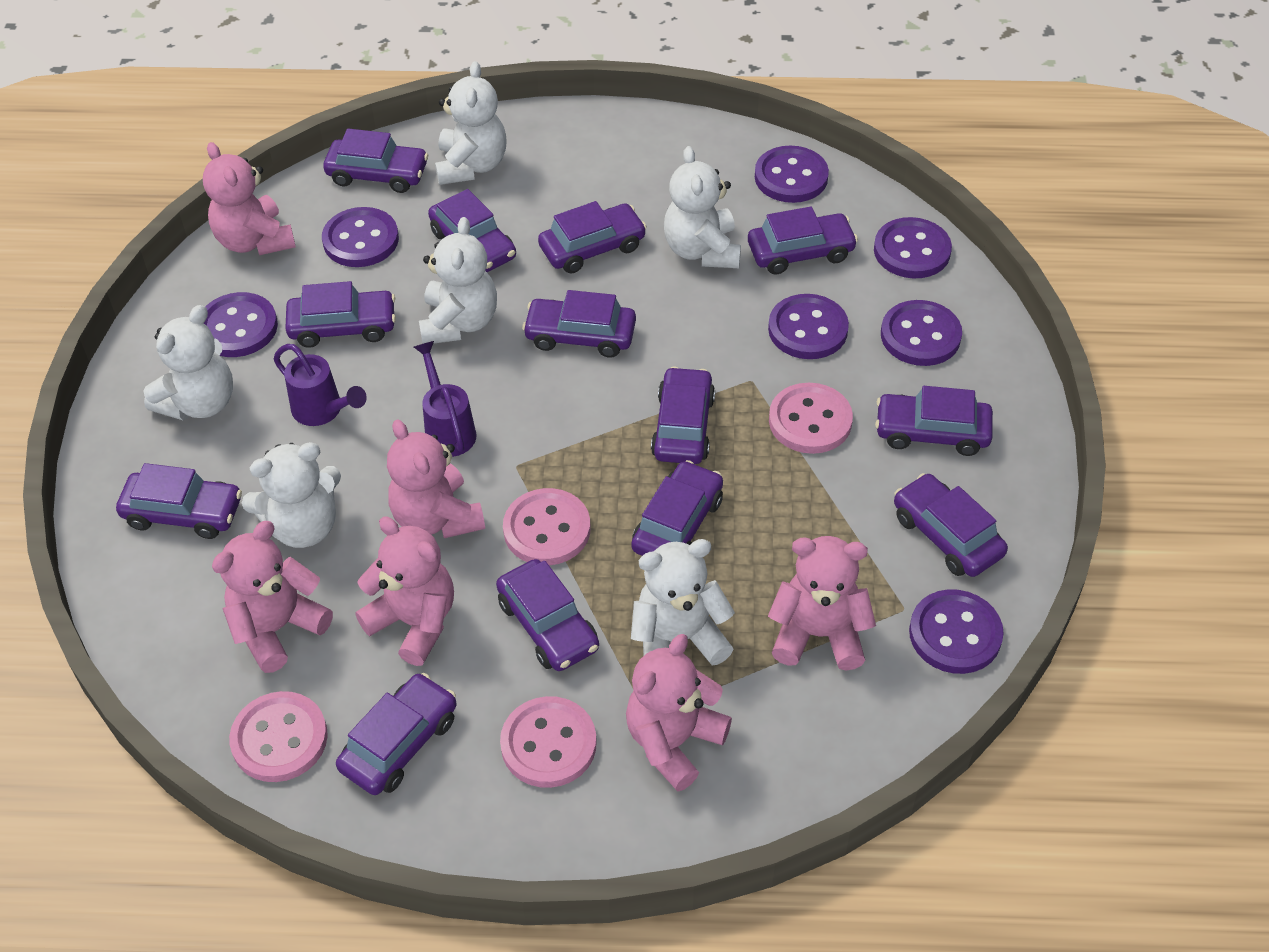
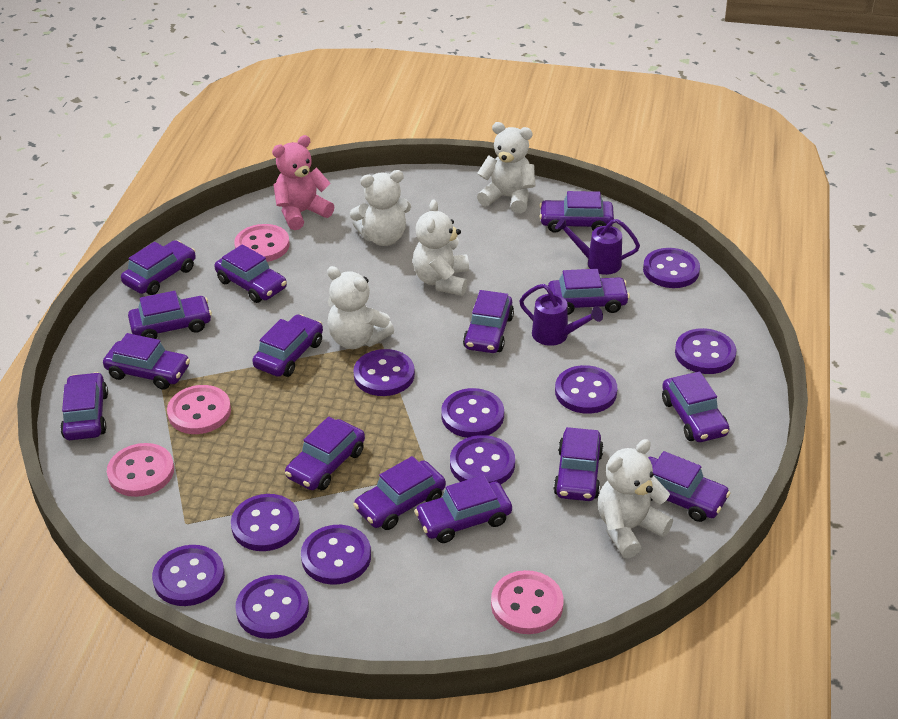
pink teddy bear: 6 -> 1
purple button: 7 -> 10
purple car: 13 -> 15
white teddy bear: 6 -> 5

